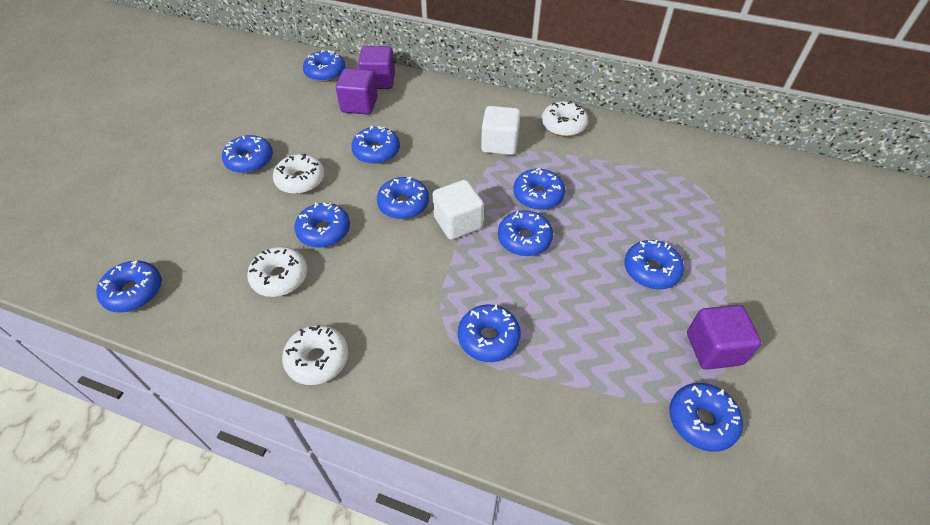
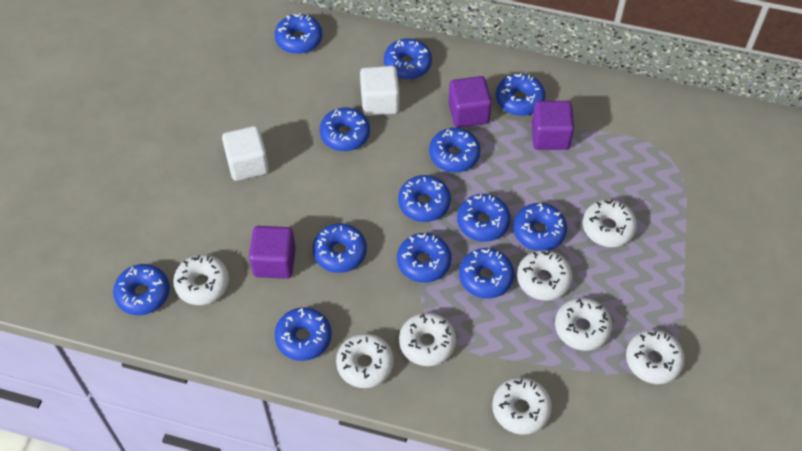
blue donut: 11 -> 13
white donut: 4 -> 8

